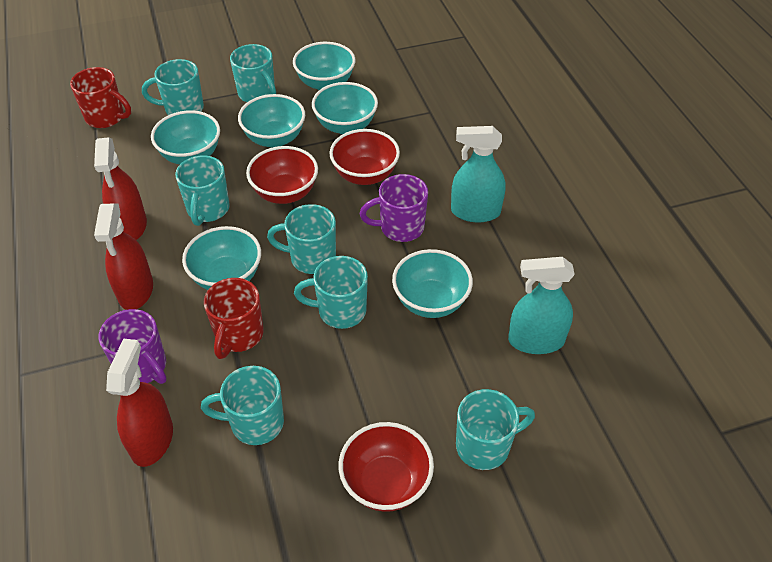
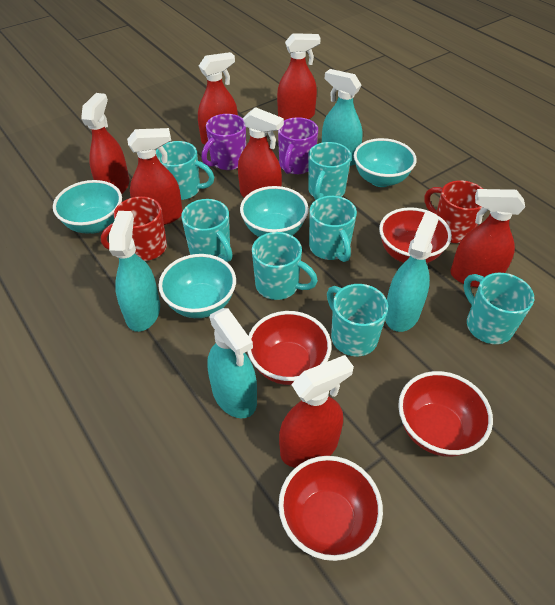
red bowl: 3 -> 4
red spray bottle: 3 -> 7
turquoise bowl: 6 -> 4
turquoise spray bottle: 2 -> 4

